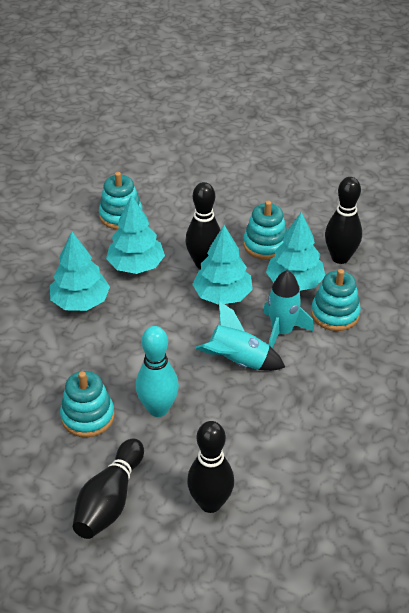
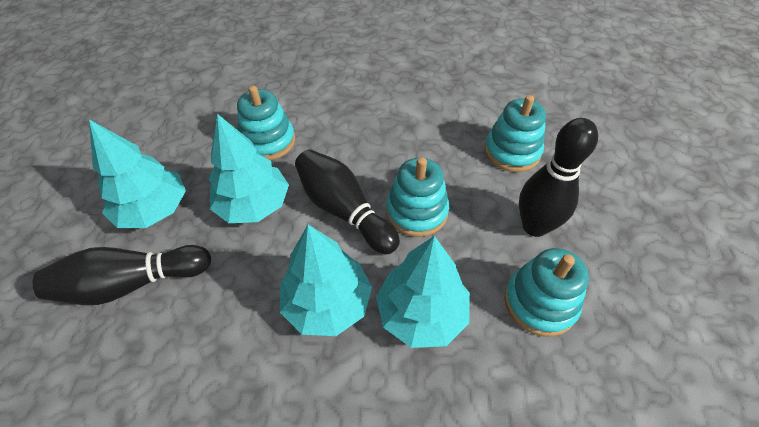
black bowling pin: 4 -> 3
turquoise bowling pin: 1 -> 0
turquoise rocket: 2 -> 0

